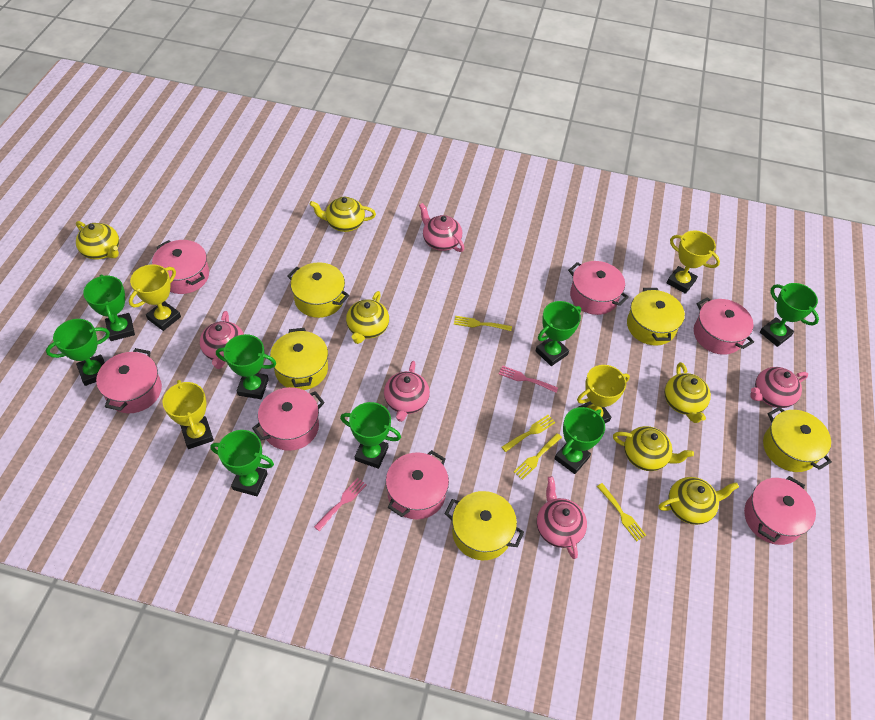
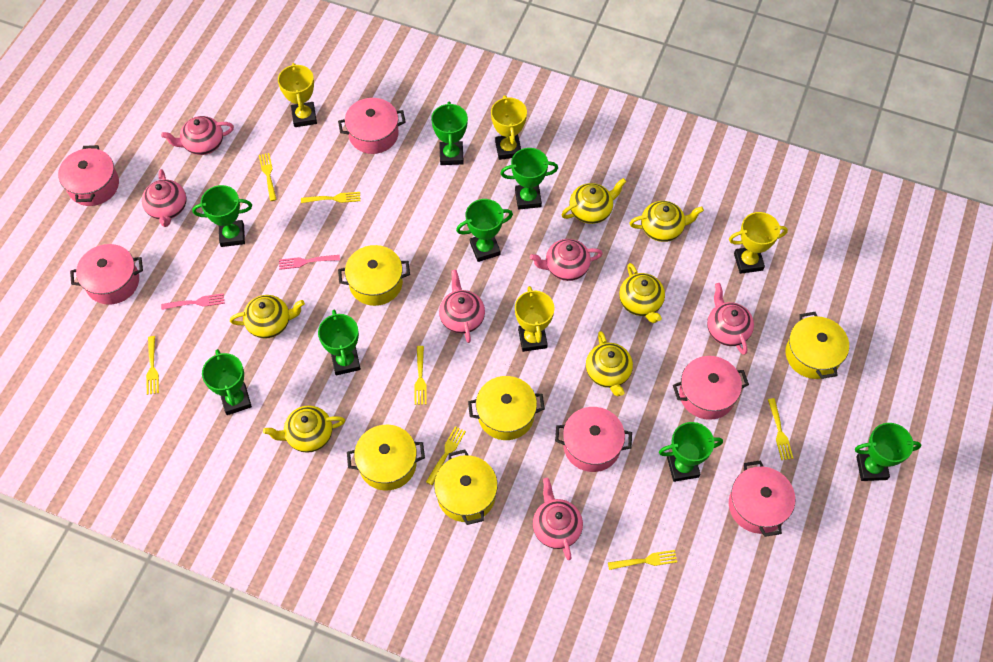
pink pot: 7 -> 6
pink teapot: 5 -> 6
yellow fork: 4 -> 7

